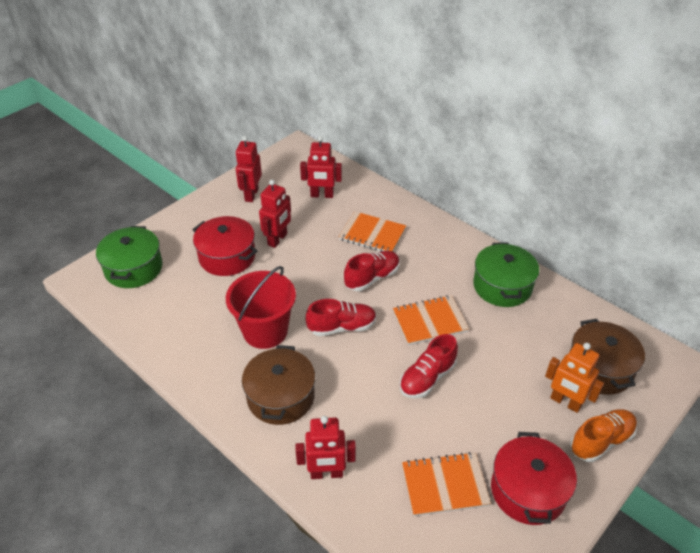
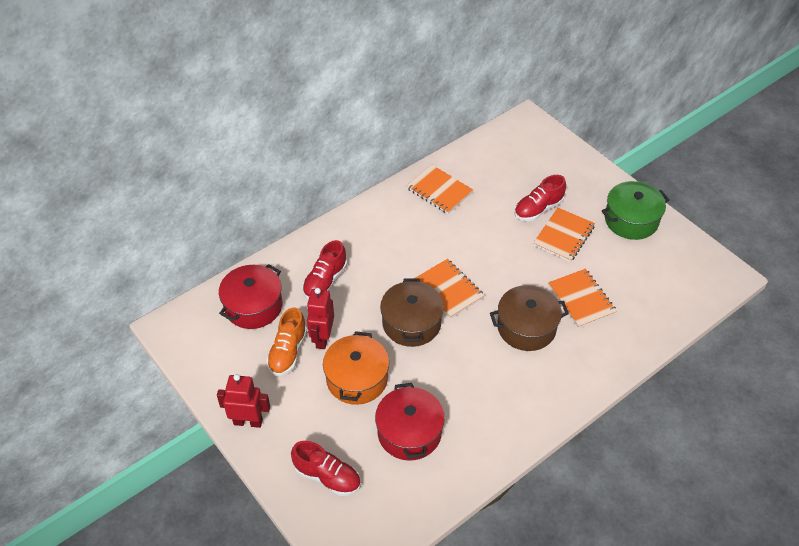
green pot: 2 -> 1
orange notebook: 3 -> 4
orange pot: 0 -> 1
orange robot: 1 -> 0
red bucket: 1 -> 0
red robot: 4 -> 2

